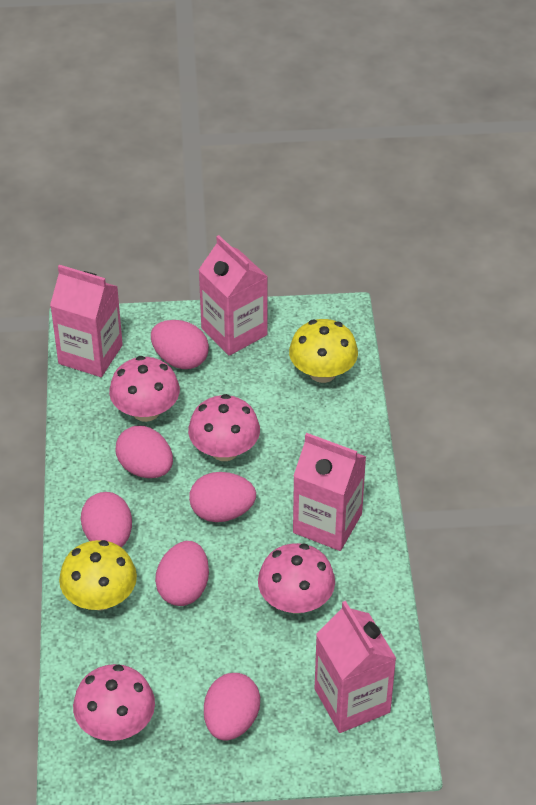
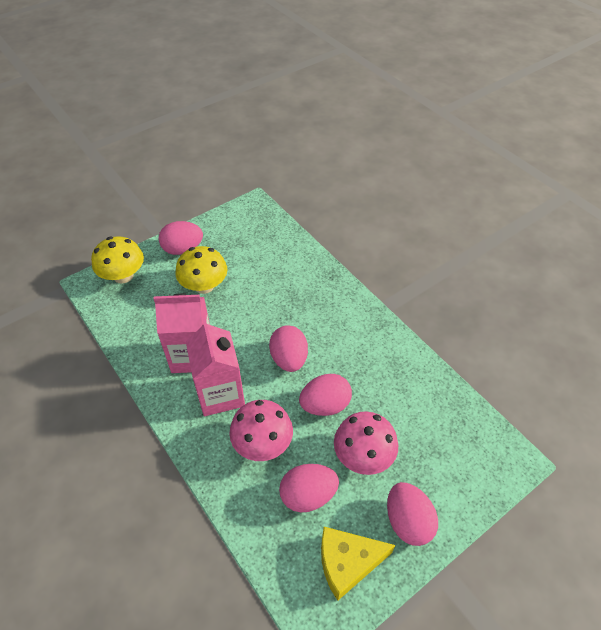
pink carton: 4 -> 2
pink egg: 6 -> 5
pink mushroom: 4 -> 2
yellow cheese: 0 -> 1

